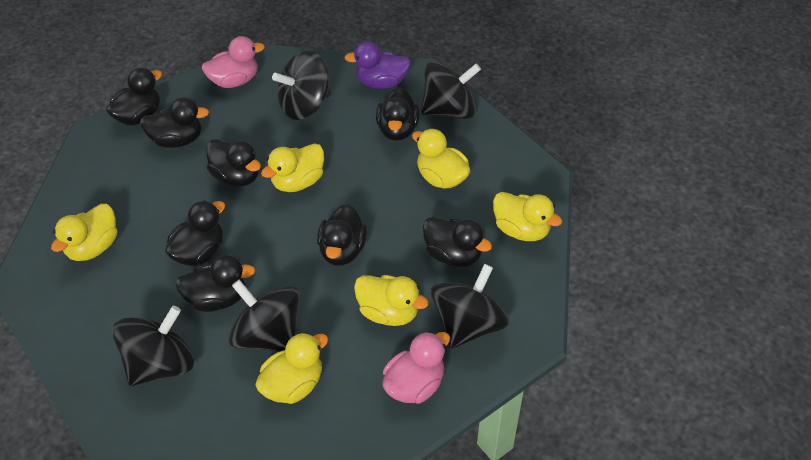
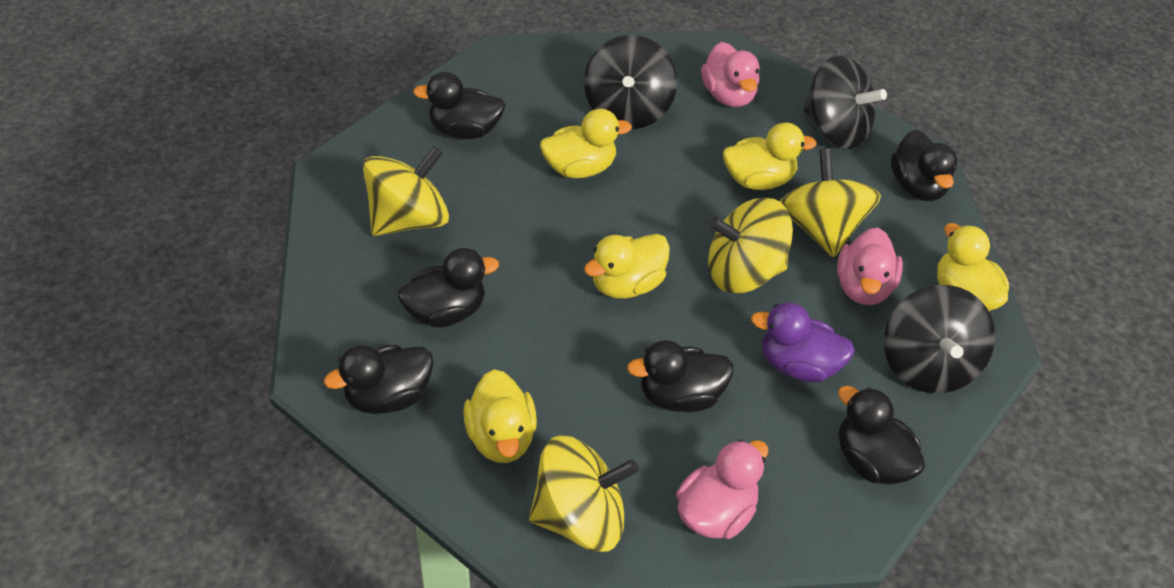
black duck: 8 -> 6
black spinning top: 5 -> 3
pink duck: 2 -> 3
yellow duck: 6 -> 5
yellow spinning top: 0 -> 4

